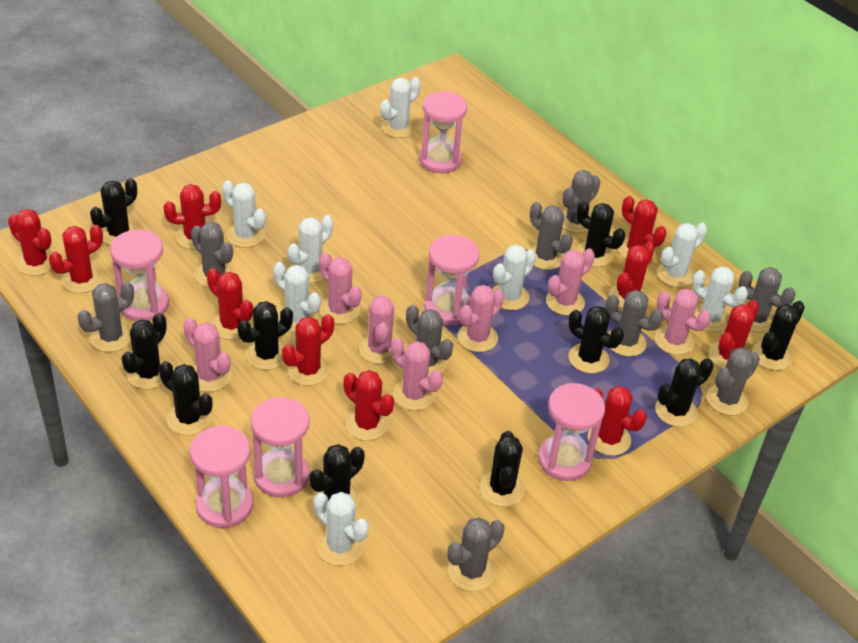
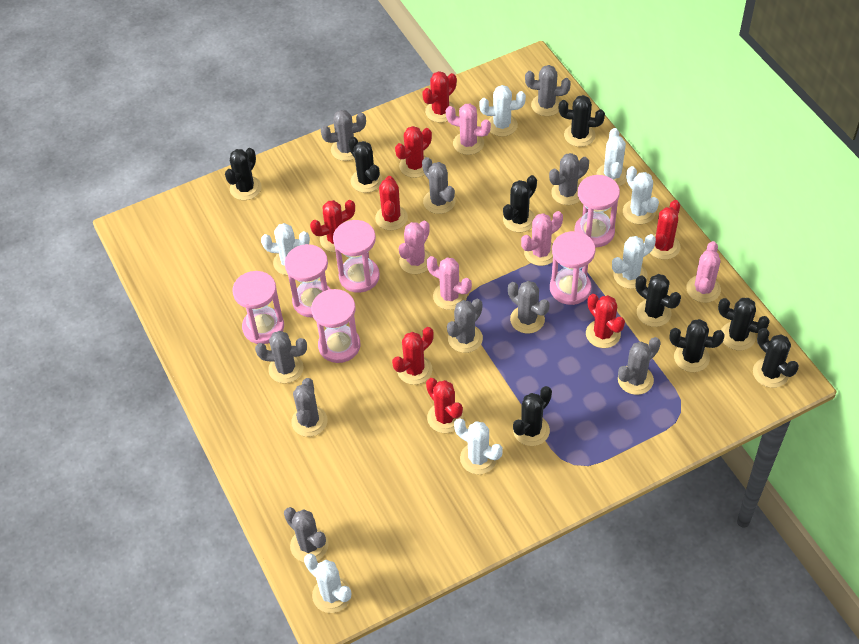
black cactus: 10 -> 9
grey cactus: 9 -> 10
pink cactus: 7 -> 5
red cactus: 10 -> 8
white cactus: 8 -> 7

